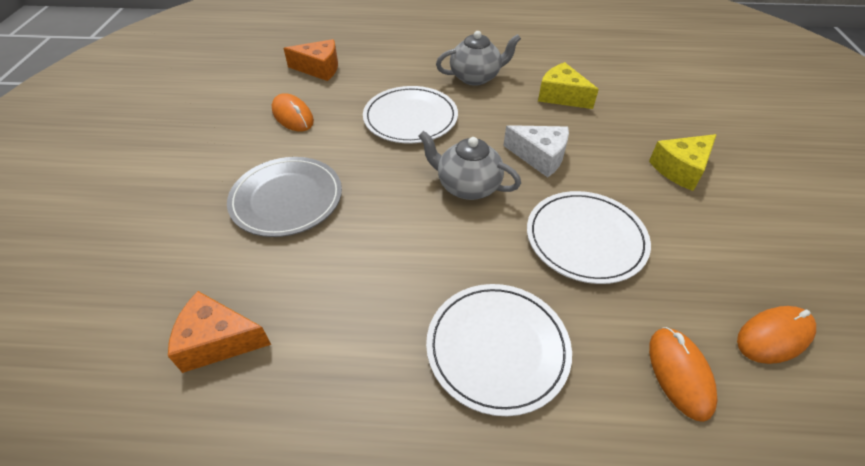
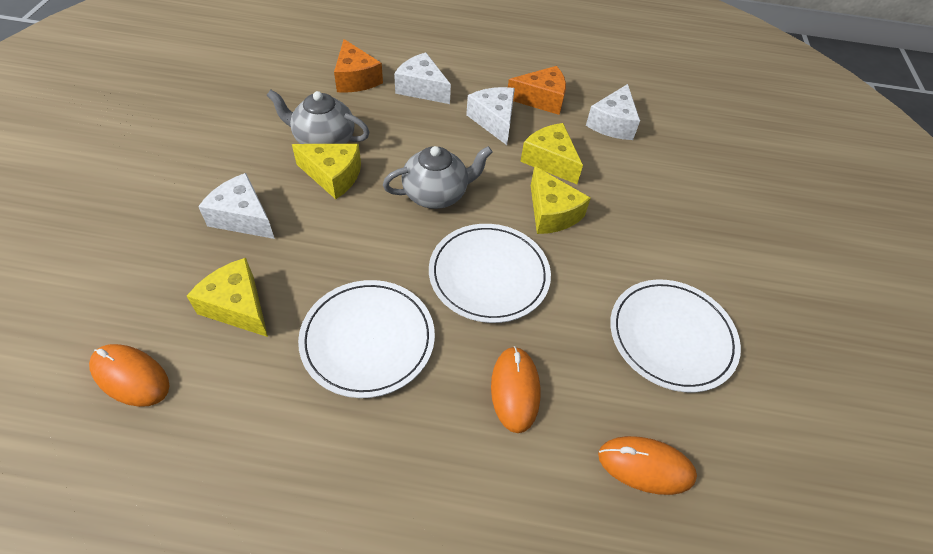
grey plate: 1 -> 0
white cheese: 1 -> 4
yellow cheese: 2 -> 4

